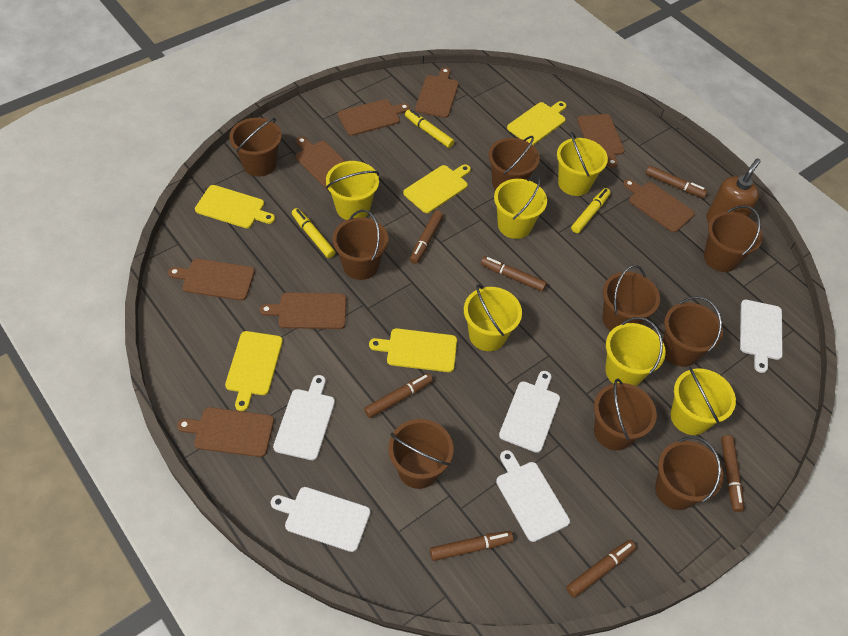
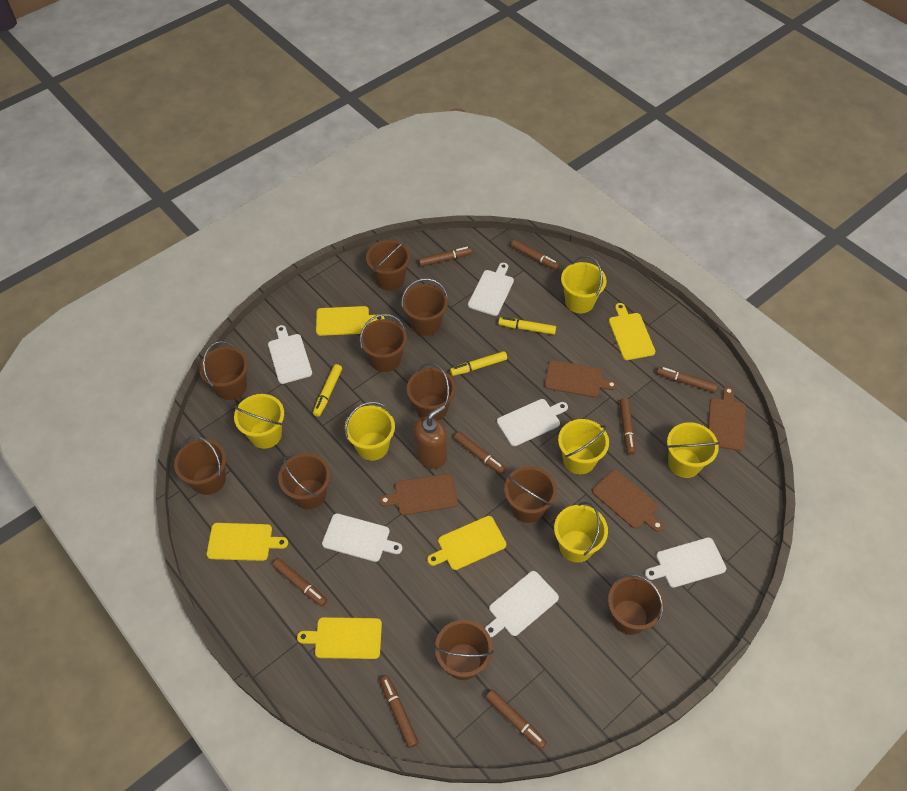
brown bucket: 9 -> 10
brown cutting board: 8 -> 4
brown marker: 7 -> 8
white cutting board: 5 -> 6

